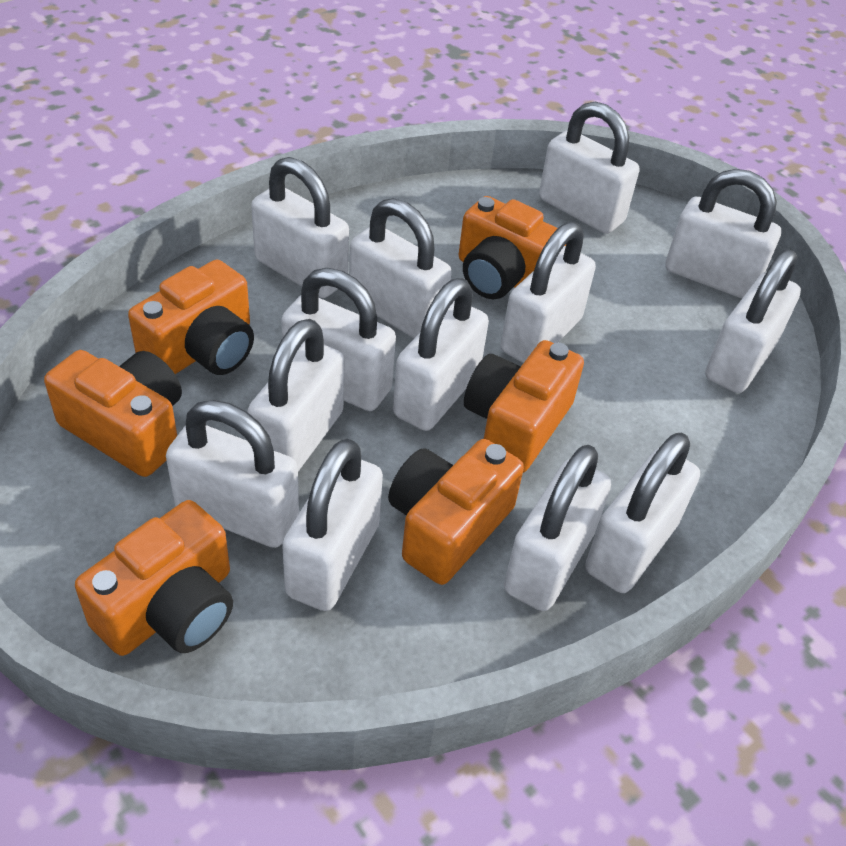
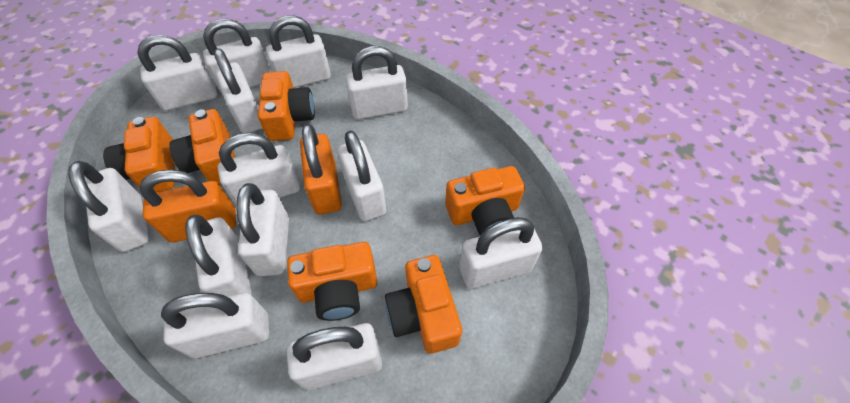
orange padlock: 0 -> 2

